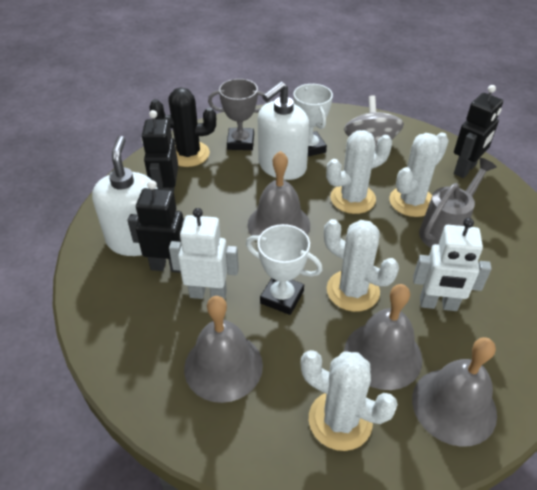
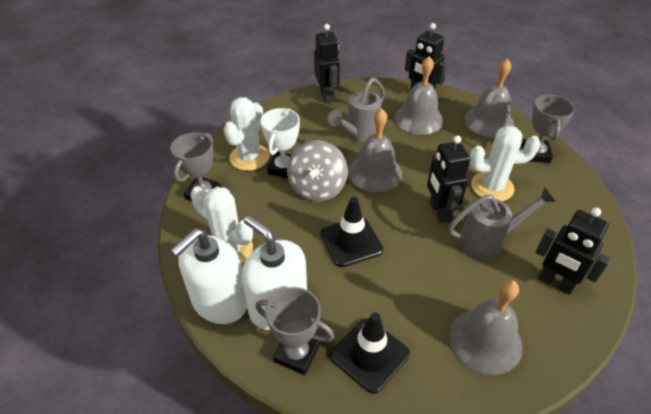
black cactus: 1 -> 0
black robot: 3 -> 4
black traffic cone: 0 -> 2
grey trophy: 1 -> 3
grey watering can: 1 -> 2
white cactus: 4 -> 3
white robot: 2 -> 0
white trophy: 2 -> 1

